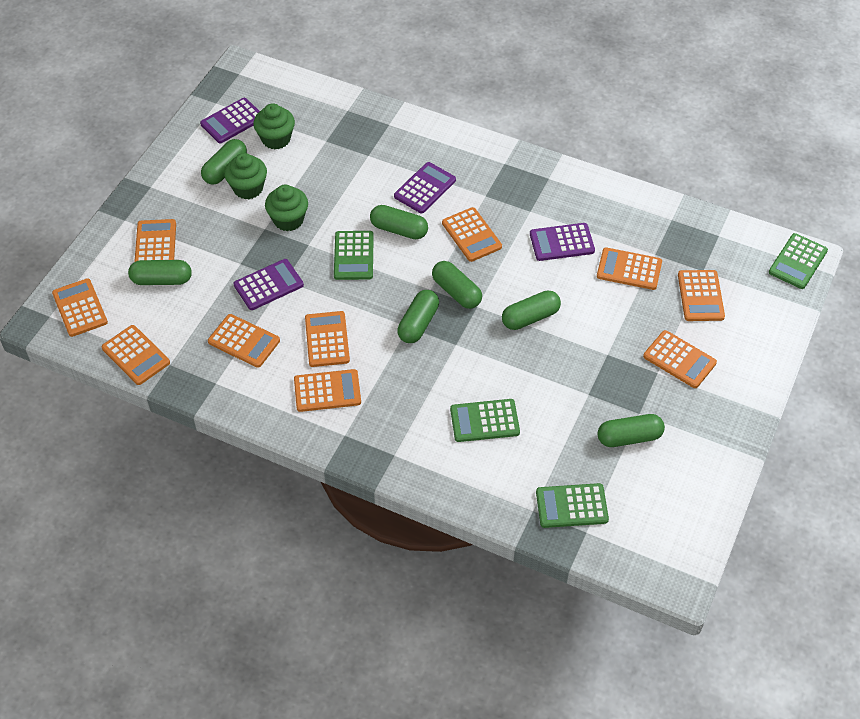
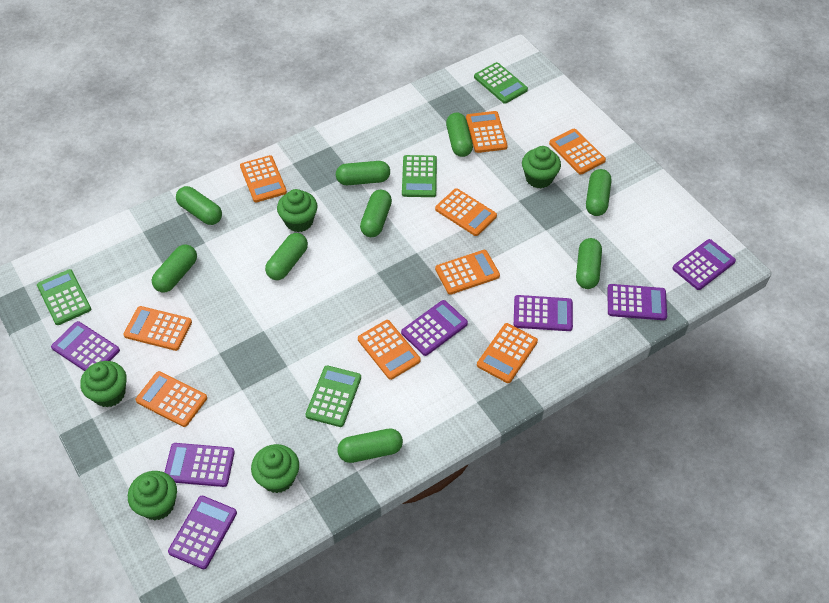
green capsule: 7 -> 9
green cupcake: 3 -> 5
orange calculator: 10 -> 9
purple calculator: 4 -> 7

